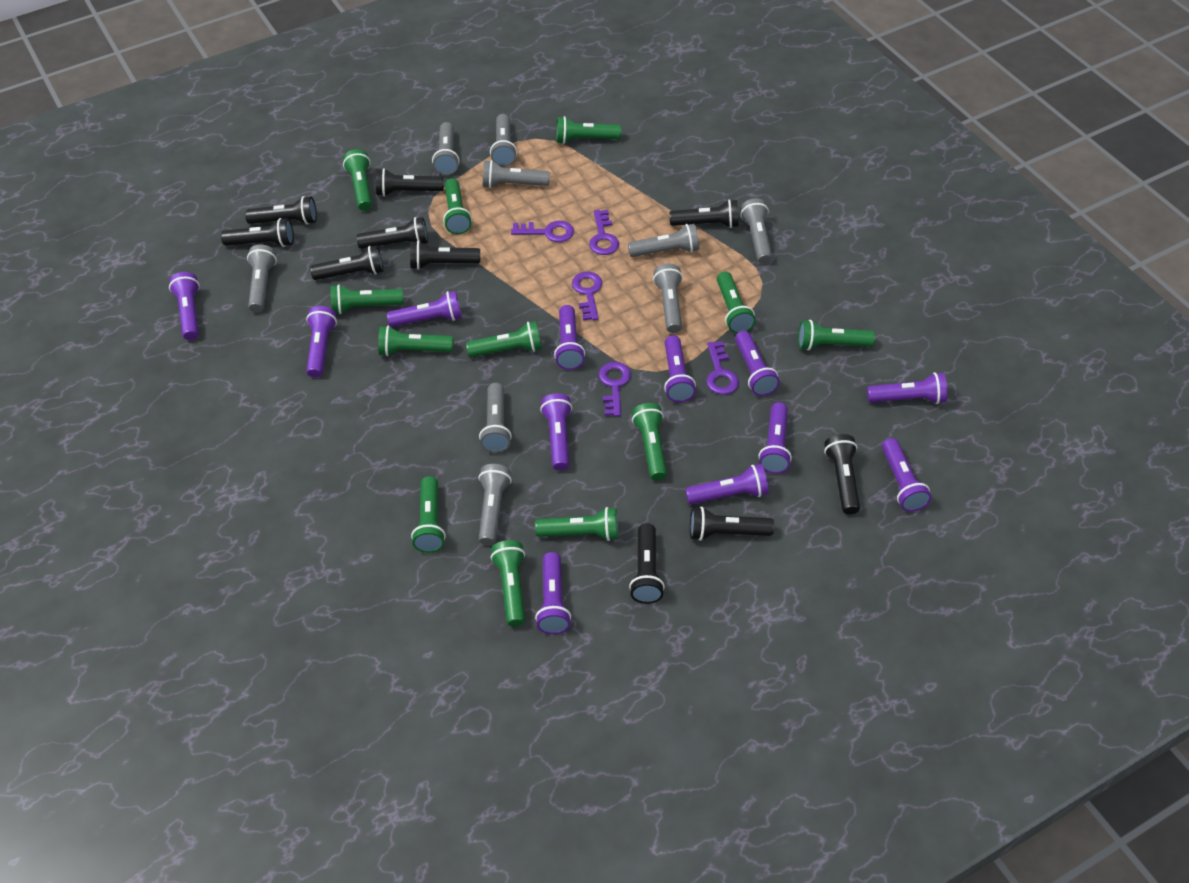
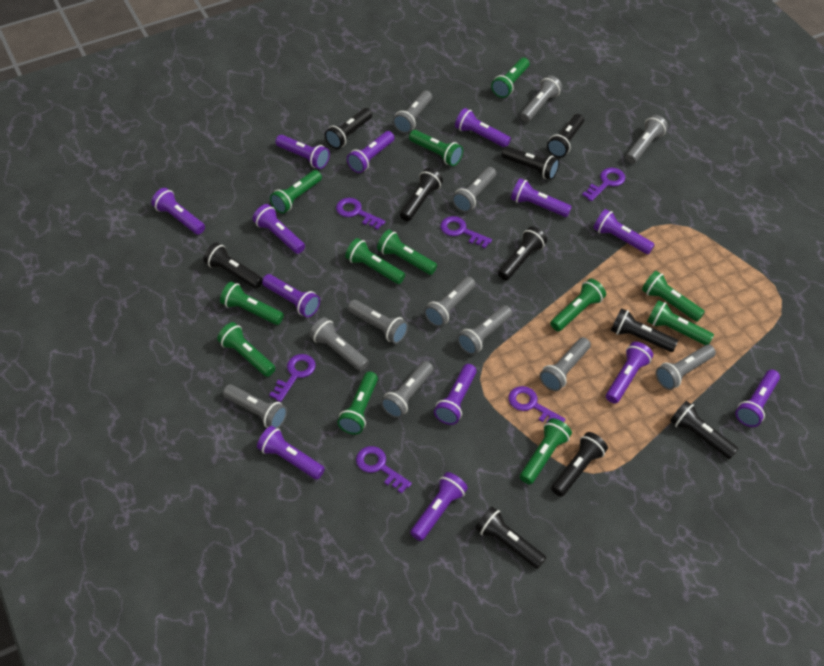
grey flashlight: 9 -> 12
purple flashlight: 12 -> 13
purple key: 5 -> 6

